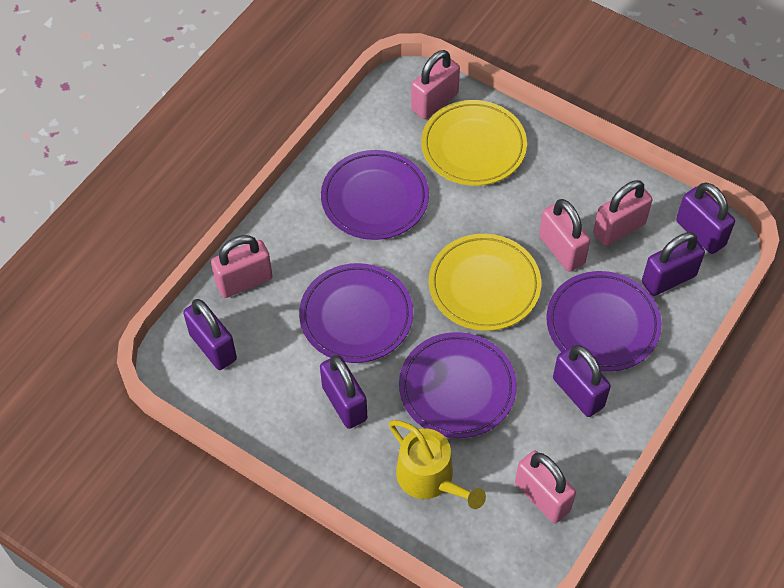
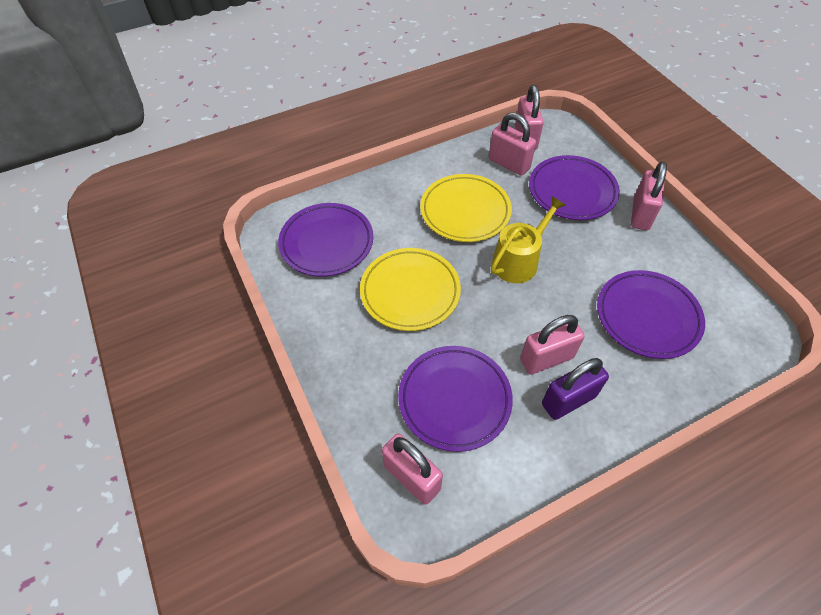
purple padlock: 5 -> 1

